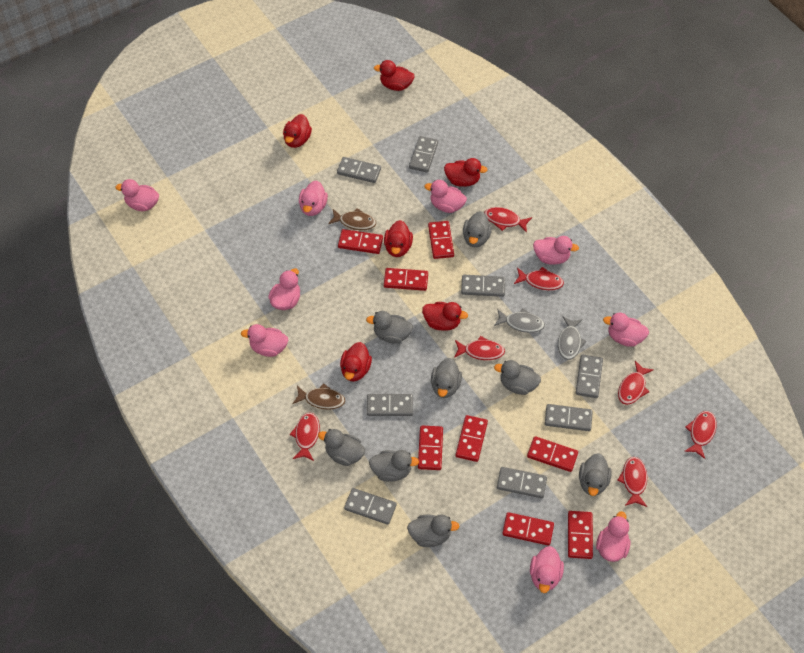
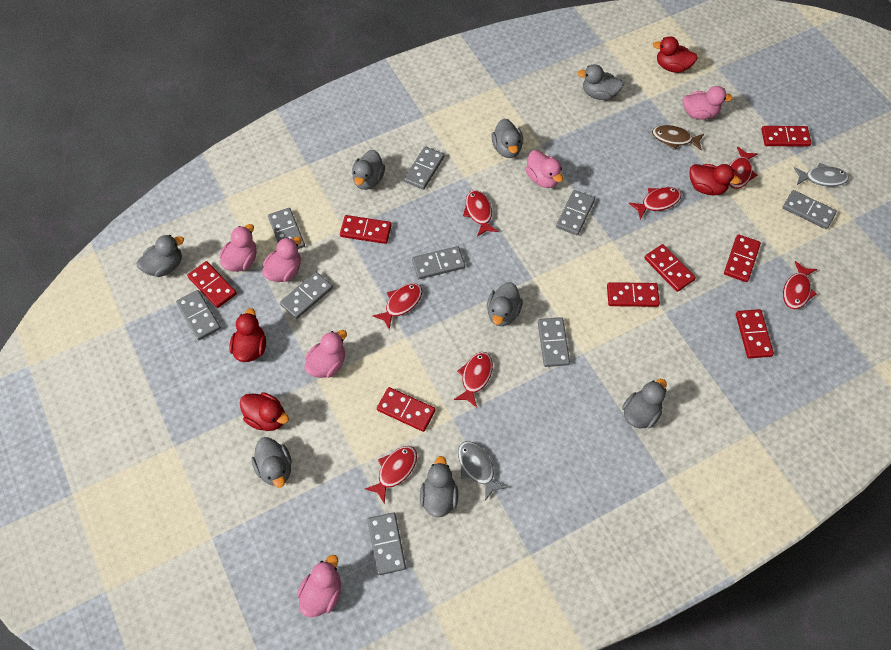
brown fish: 2 -> 1
grey domino: 8 -> 9
pink duck: 9 -> 6
red duck: 6 -> 4

